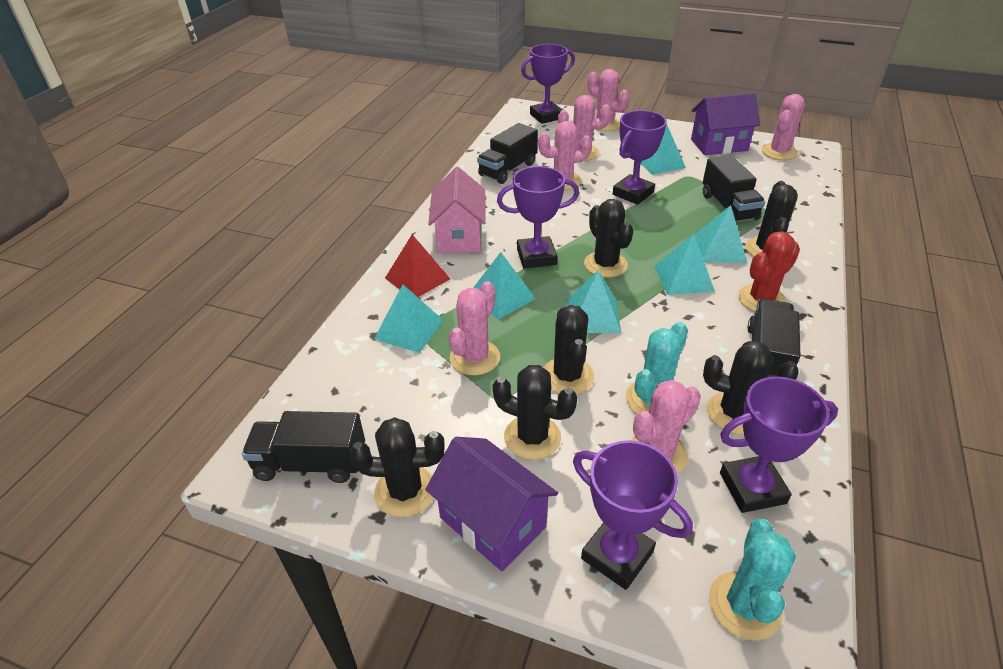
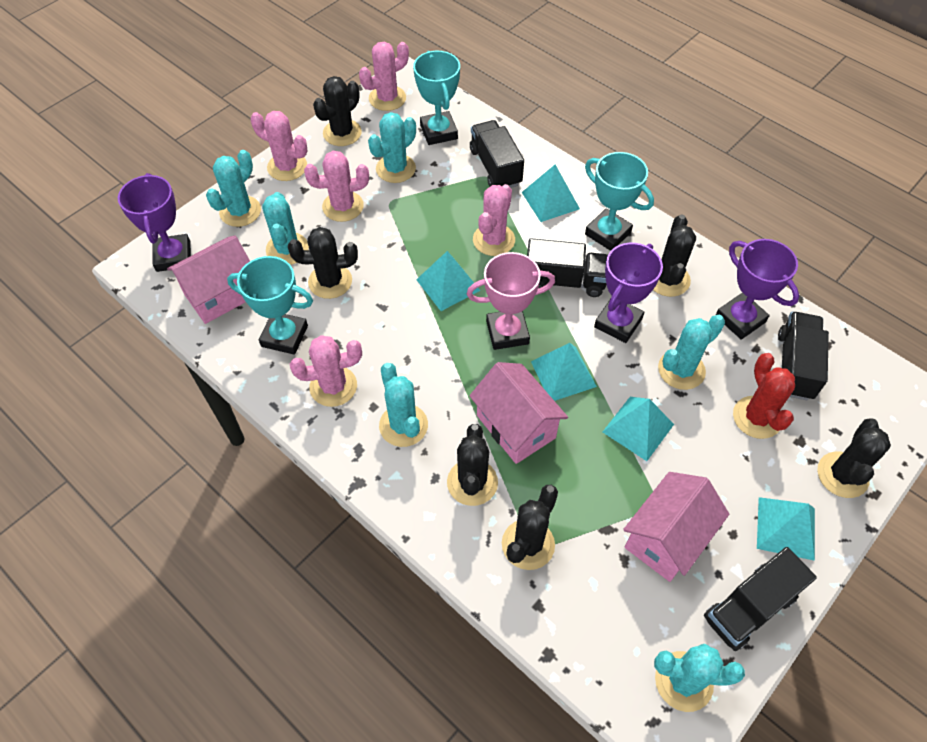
pink cactus: 6 -> 5
pink house: 1 -> 3
pink trophy: 0 -> 1
purple house: 2 -> 0
purple trophy: 5 -> 3
red pyramid: 1 -> 0
turquoise cactus: 2 -> 6
turquoise pyramid: 6 -> 5
turquoise trophy: 0 -> 3

